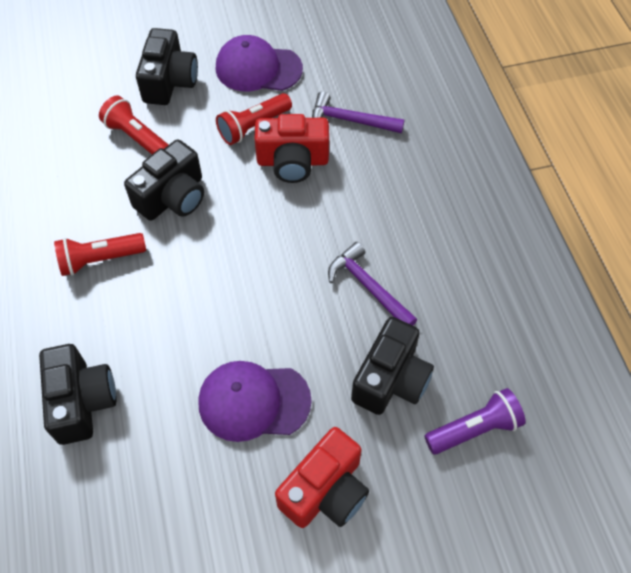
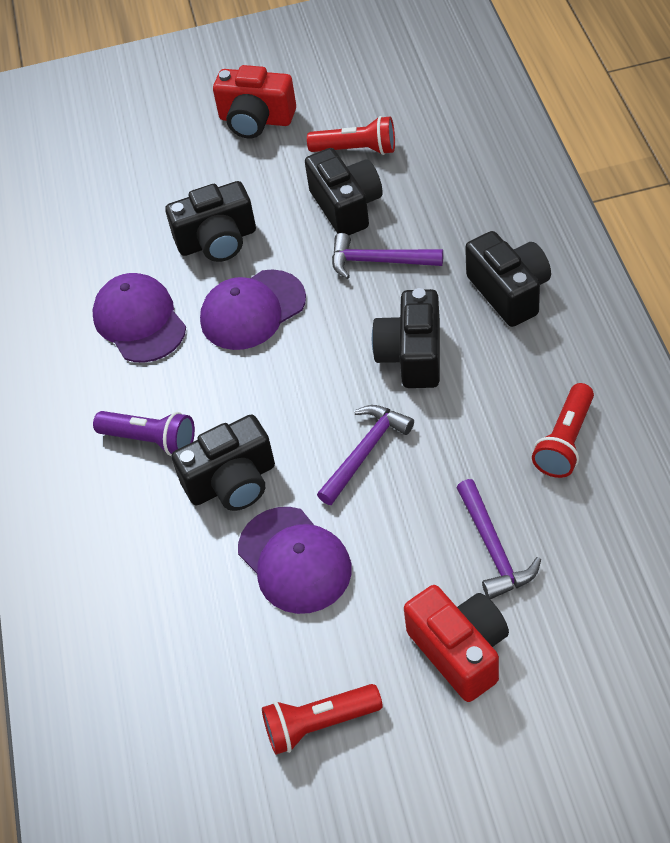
black camera: 4 -> 5
purple cap: 2 -> 3
purple hammer: 2 -> 3

